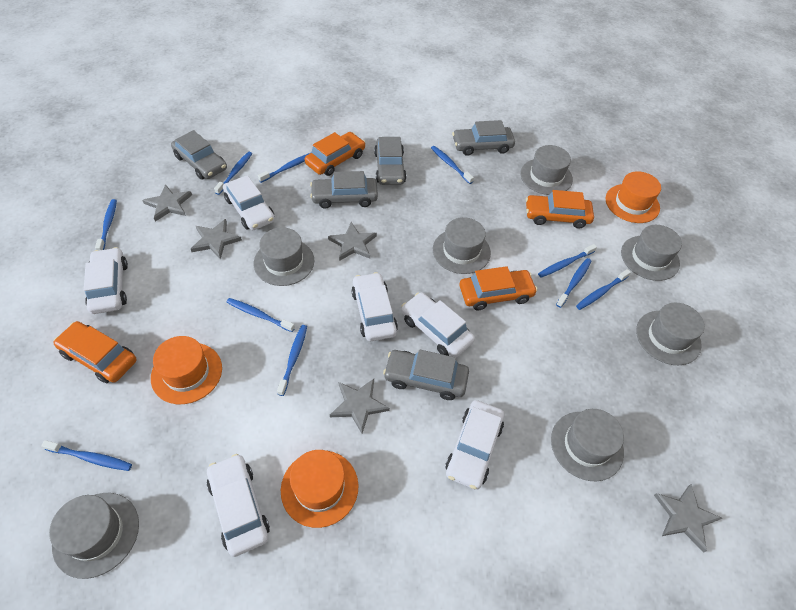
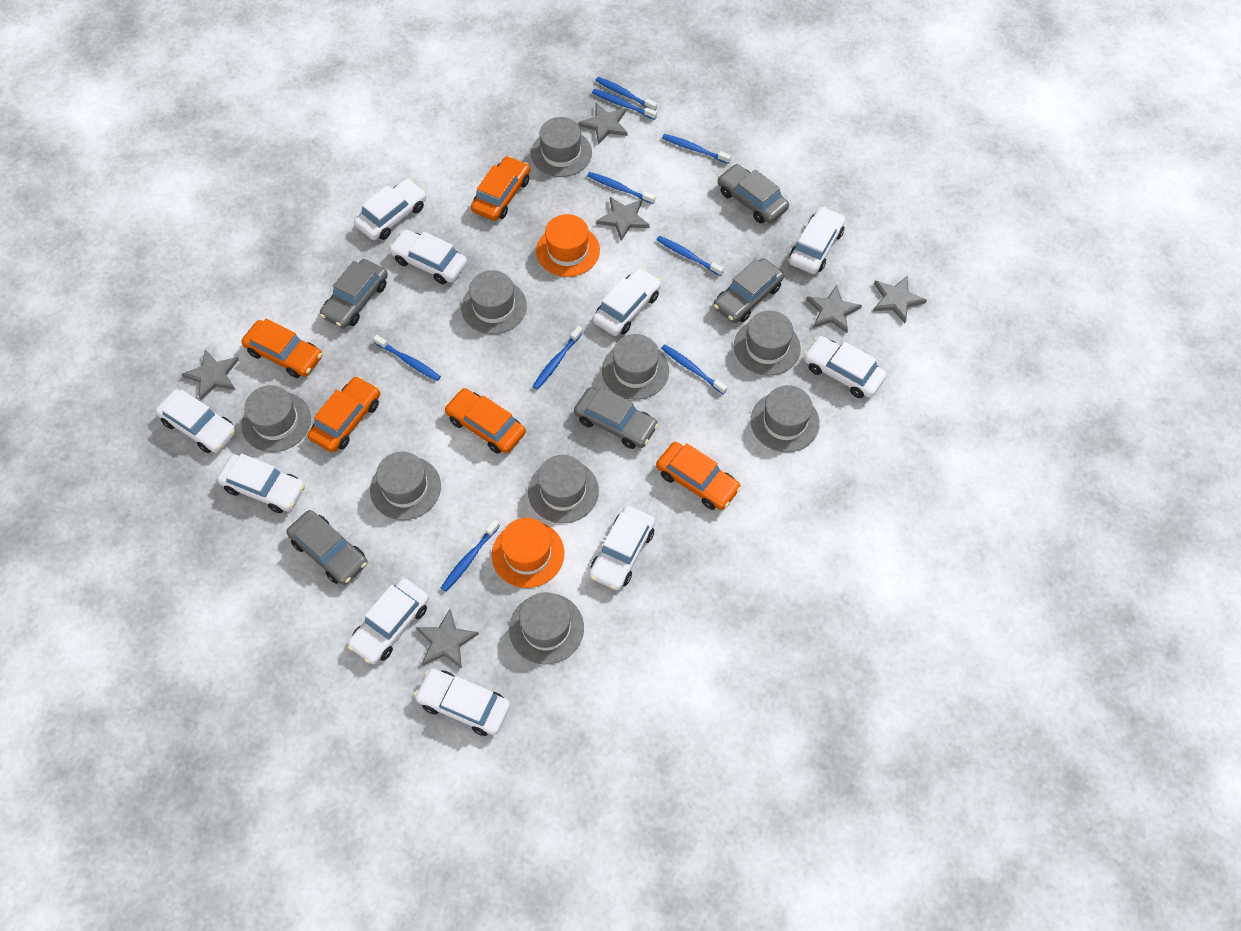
blue toothbrush: 10 -> 9
grey hat: 7 -> 9
grey star: 5 -> 6
orange car: 4 -> 5
orange hat: 3 -> 2
white car: 6 -> 10

